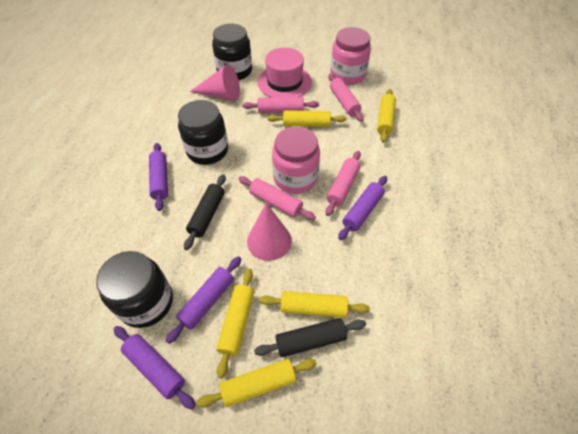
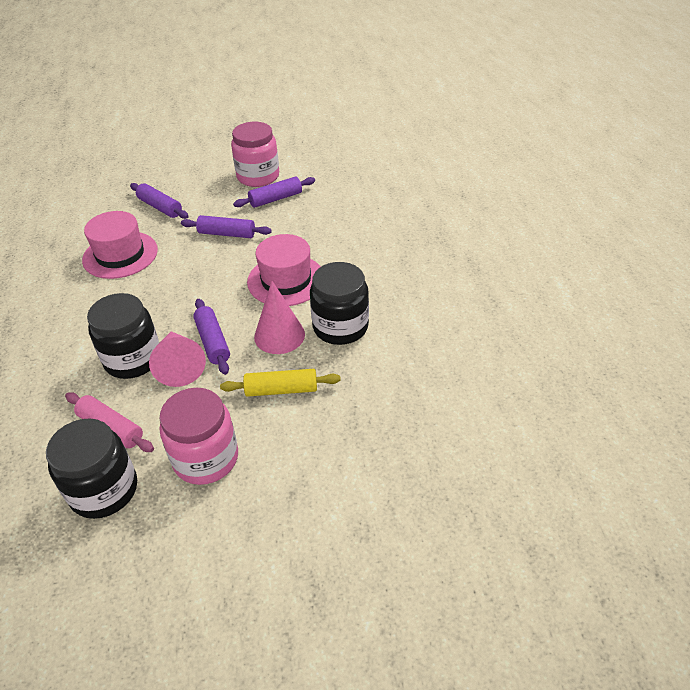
black rolling pin: 2 -> 0
pink hat: 1 -> 2
pink rolling pin: 4 -> 1
yellow rolling pin: 5 -> 1

